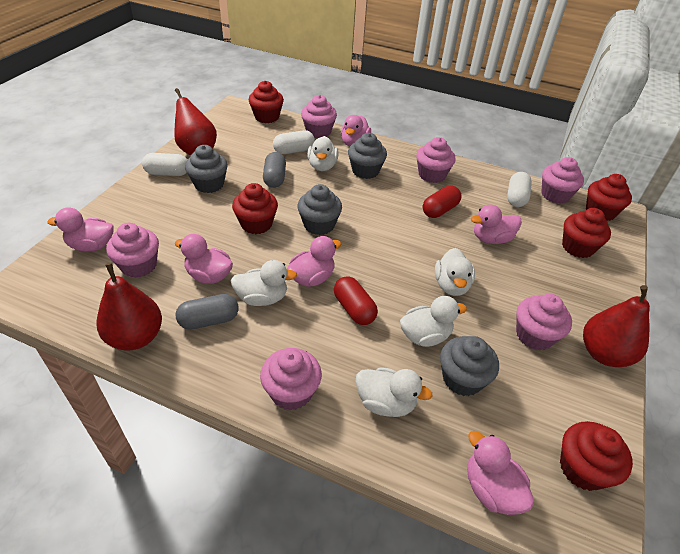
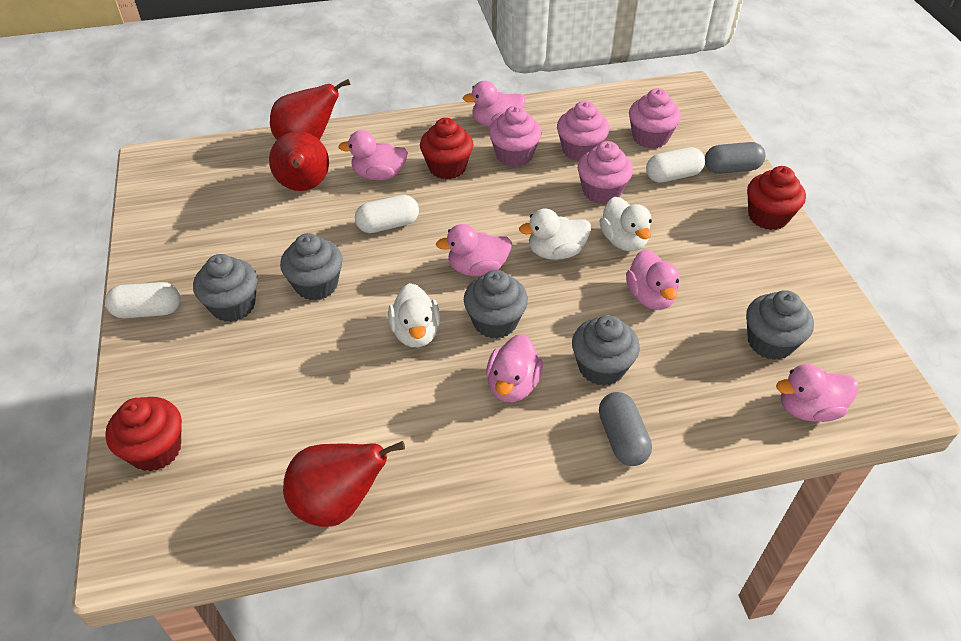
grey cupcake: 4 -> 5
pink cupcake: 6 -> 4
red capsule: 2 -> 0
red cupcake: 5 -> 3
white duck: 5 -> 3

